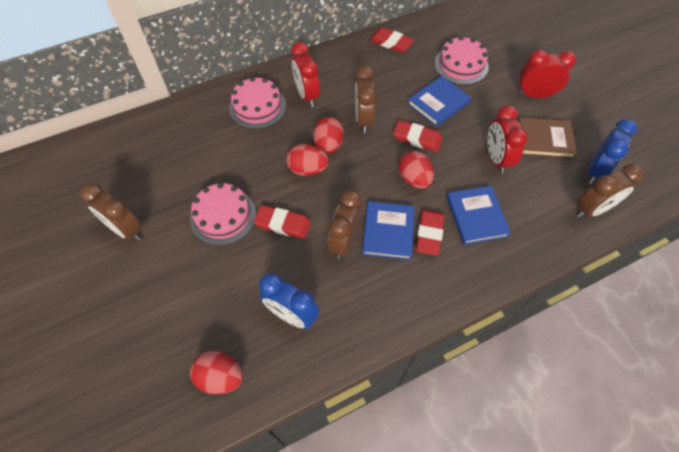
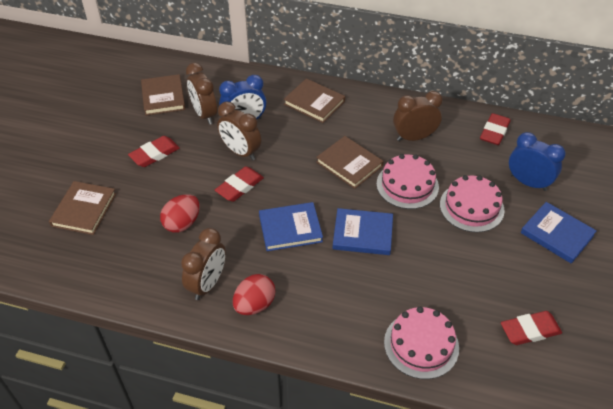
brown book: 1 -> 4
red clock: 3 -> 0
red egg: 4 -> 2

